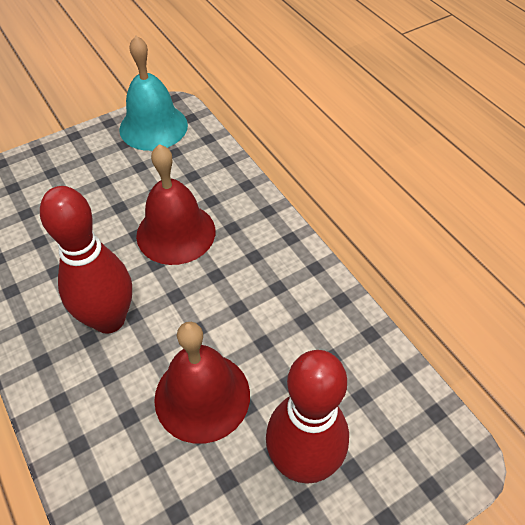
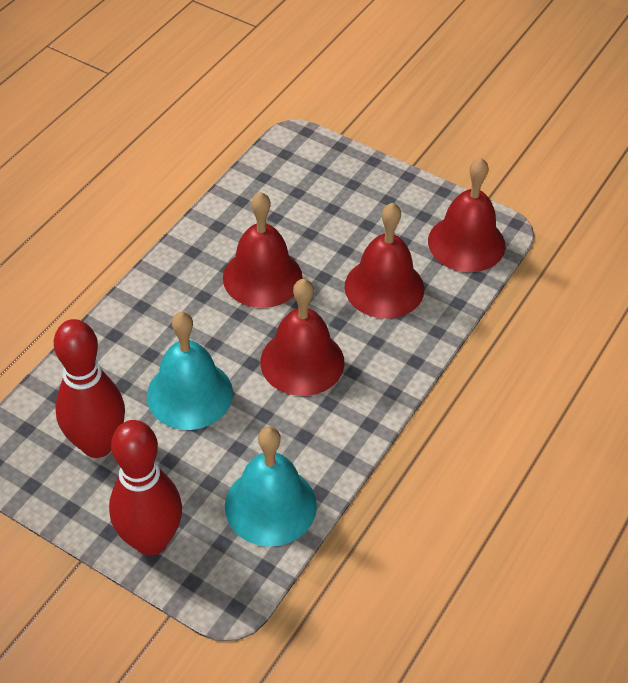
red bell: 2 -> 4
turquoise bell: 1 -> 2

